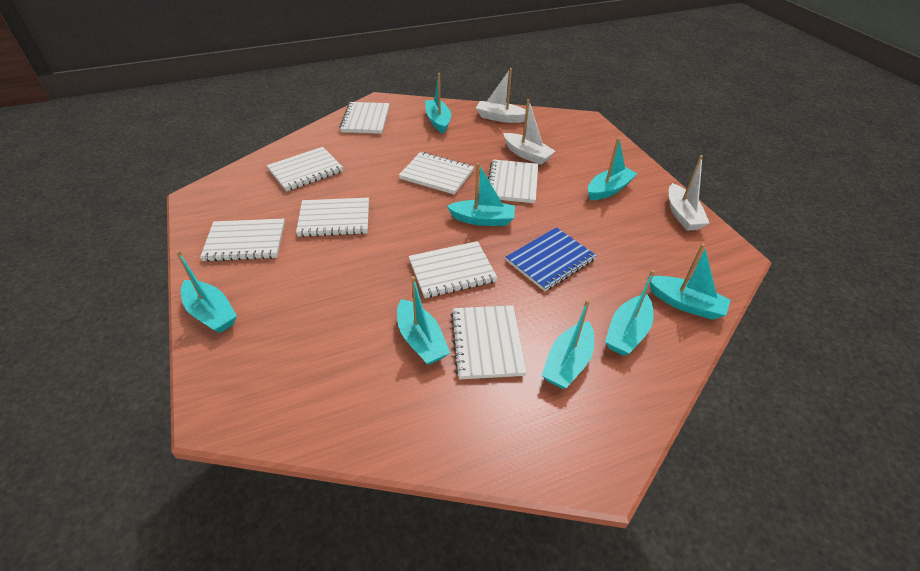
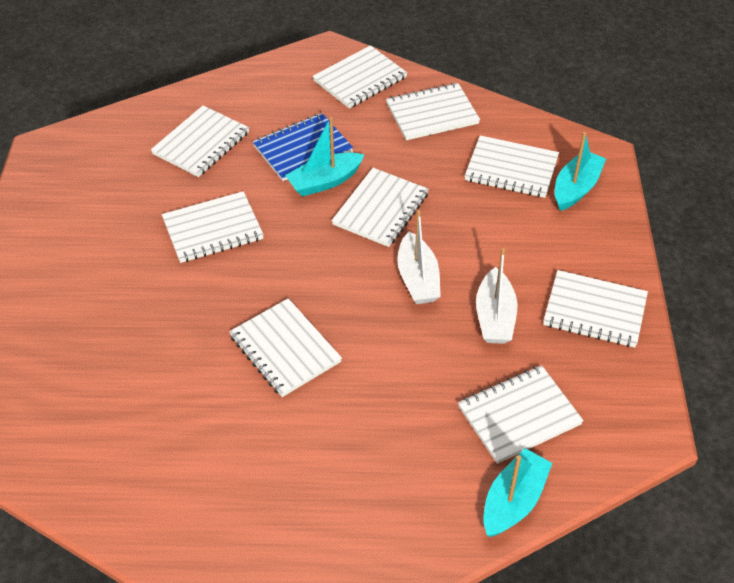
turquoise boat: 8 -> 3
white boat: 3 -> 2
white notebook: 8 -> 9

